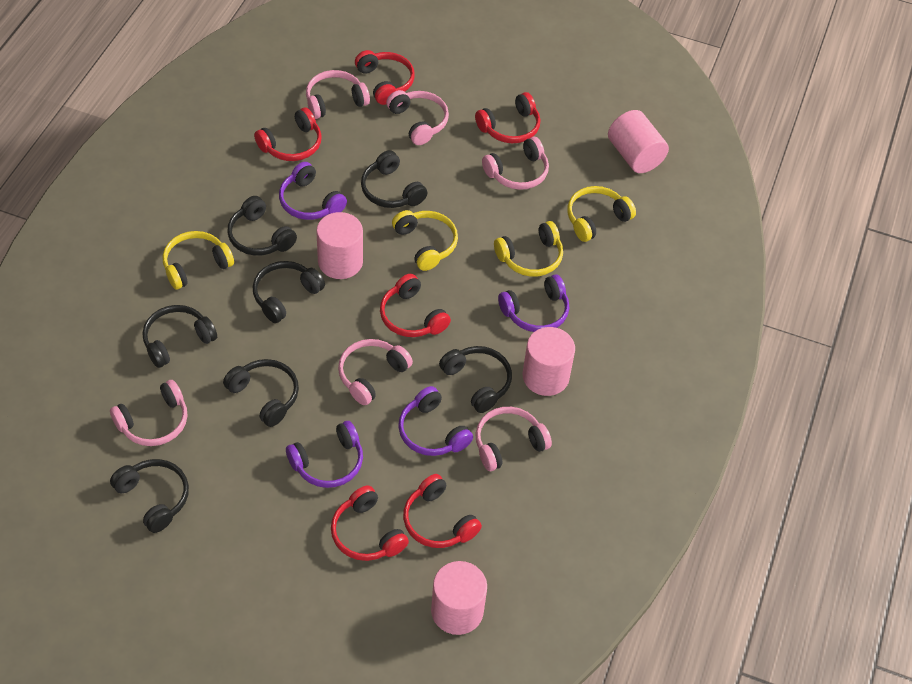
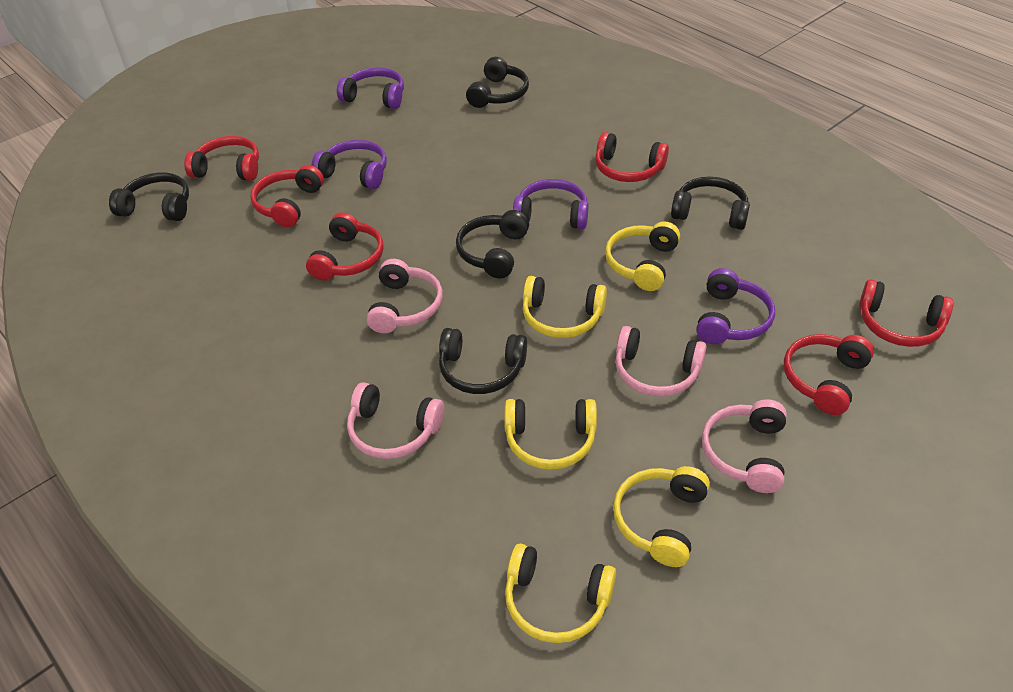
black headphones: 7 -> 5
pink cylinder: 4 -> 0
pink headphones: 6 -> 4
yellow headphones: 4 -> 5

